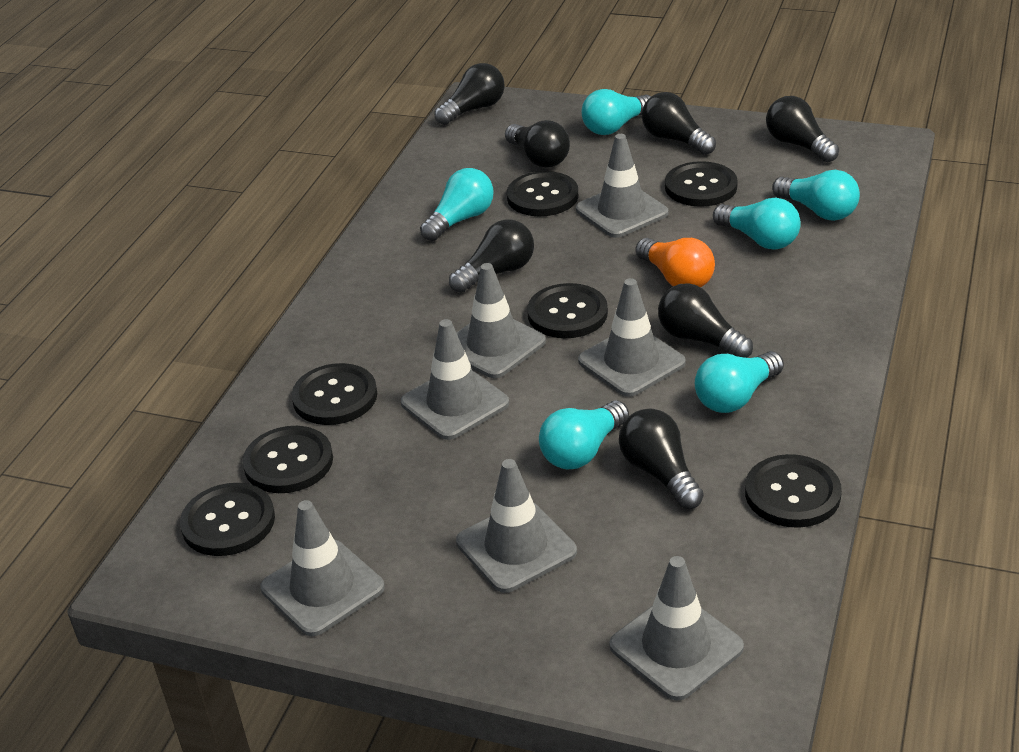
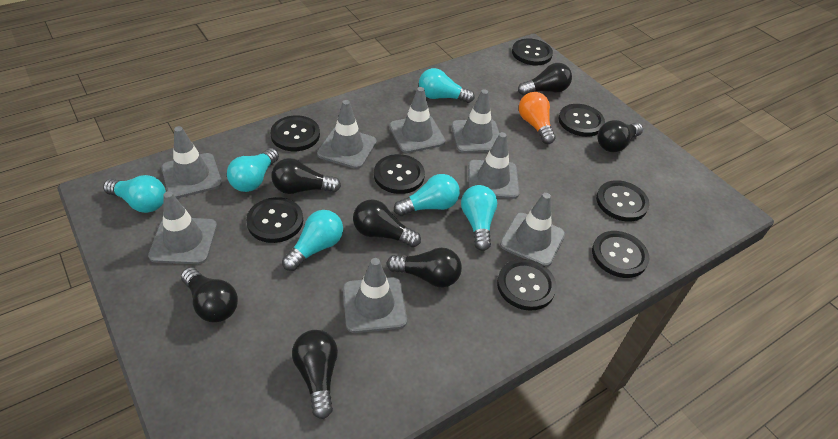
black button: 7 -> 8
grey traffic cone: 7 -> 8

